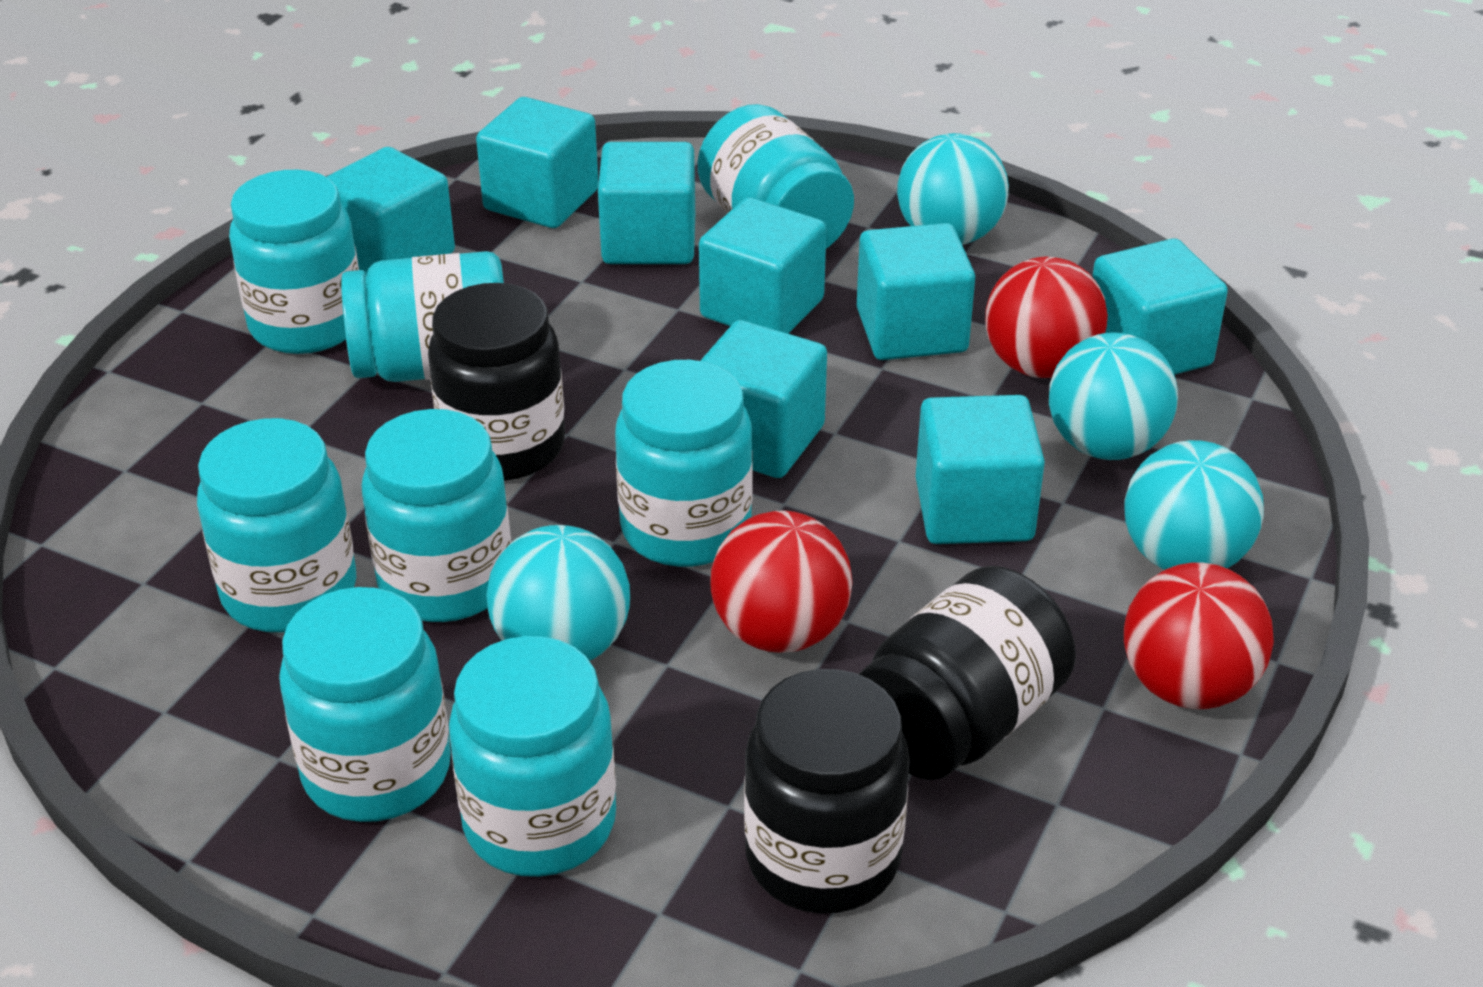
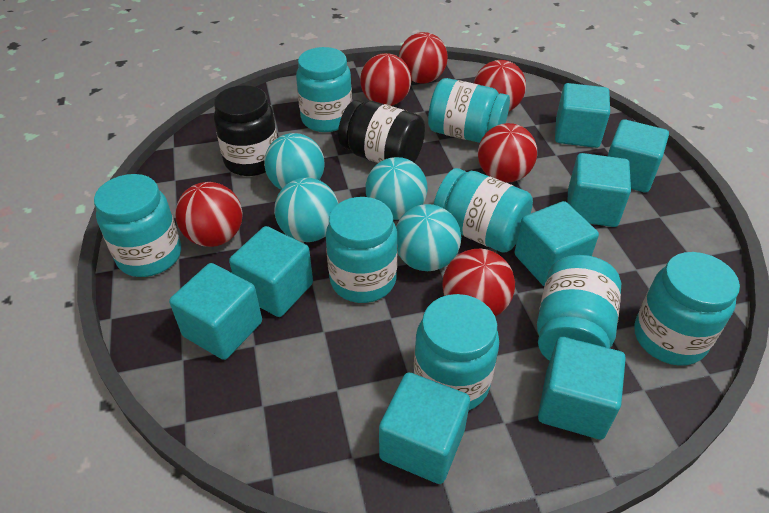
black jar: 3 -> 2
red ball: 3 -> 6

